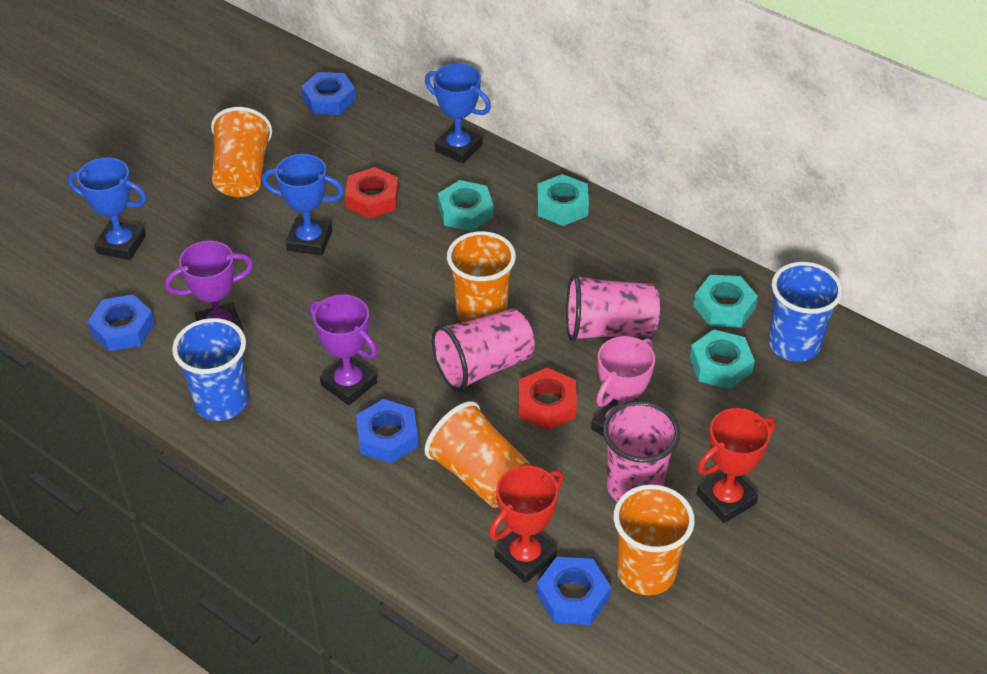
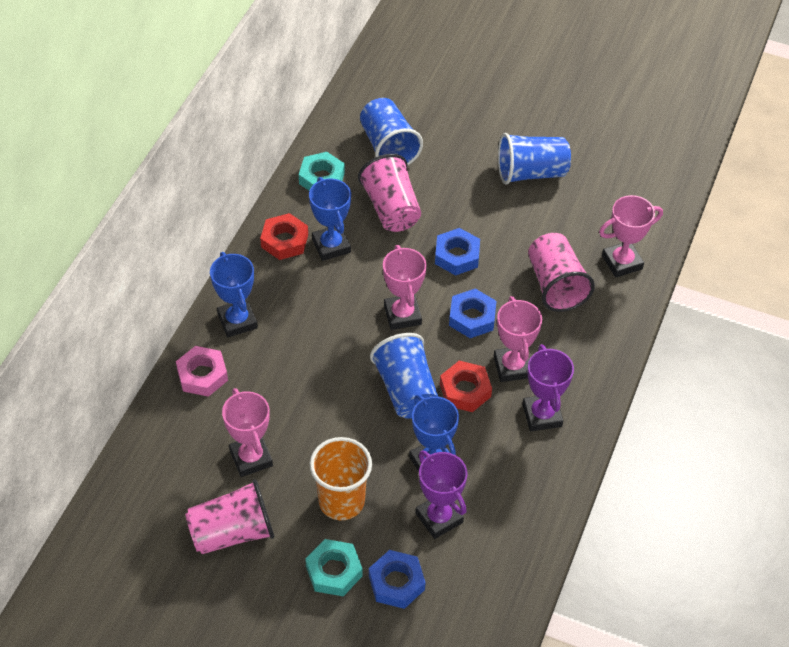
blue cup: 2 -> 3
blue nut: 4 -> 3
orange cup: 4 -> 1
pink nut: 0 -> 1
pink trophy: 1 -> 4
red trophy: 2 -> 0
turquoise nut: 4 -> 2

